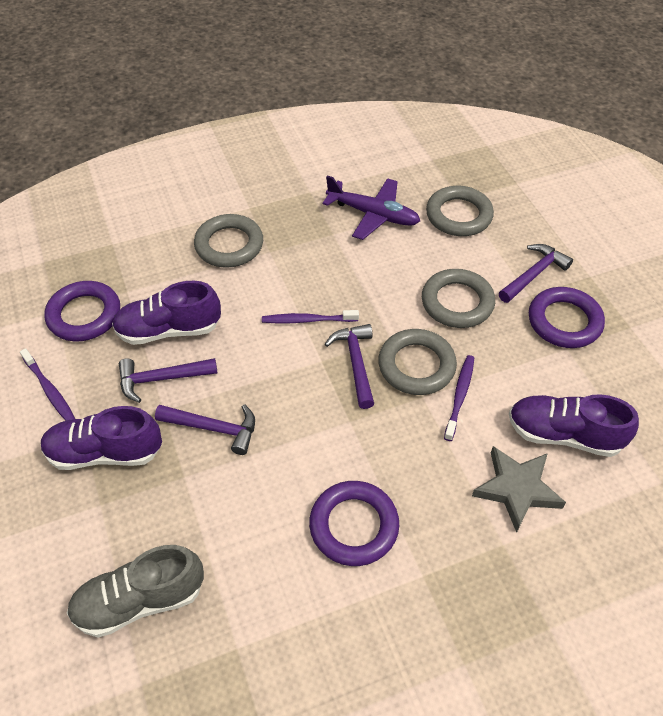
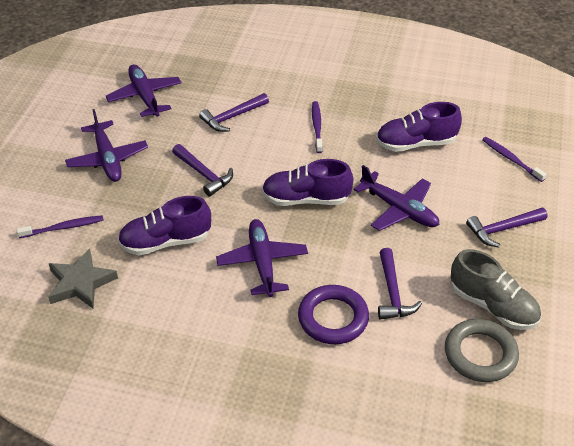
grey ring: 4 -> 1
purple plane: 1 -> 4
purple ring: 3 -> 1

